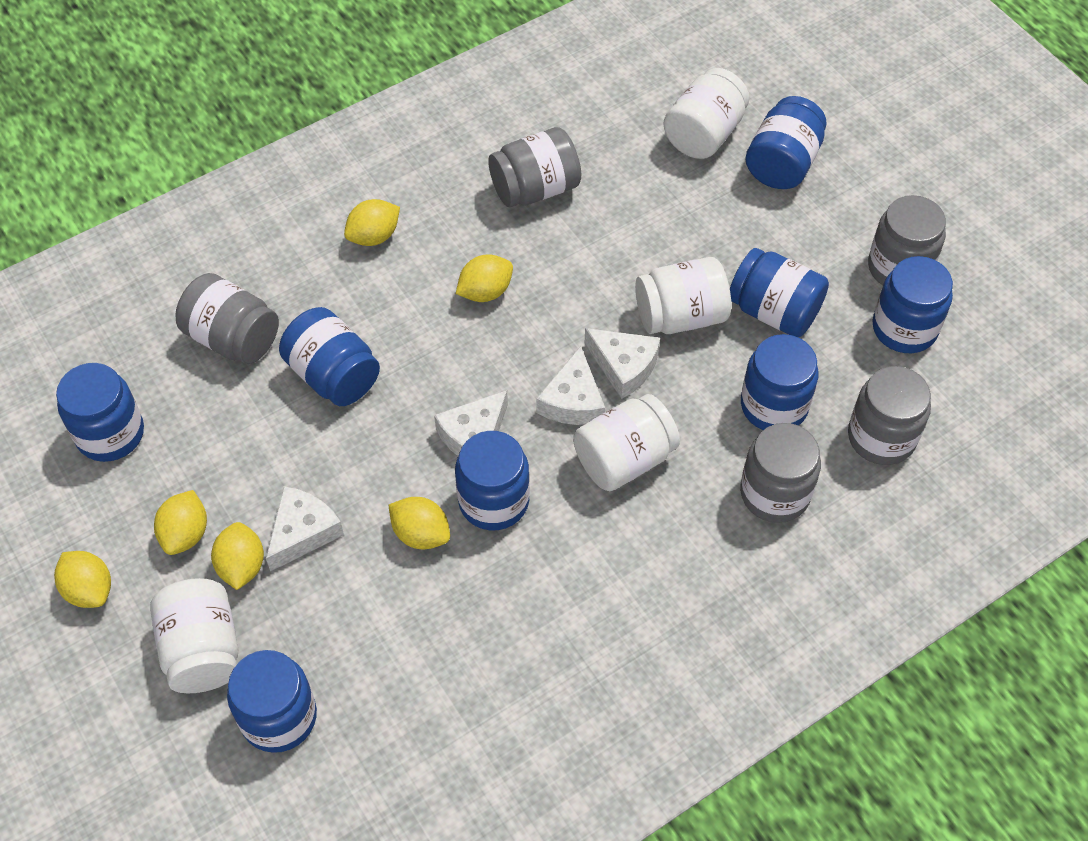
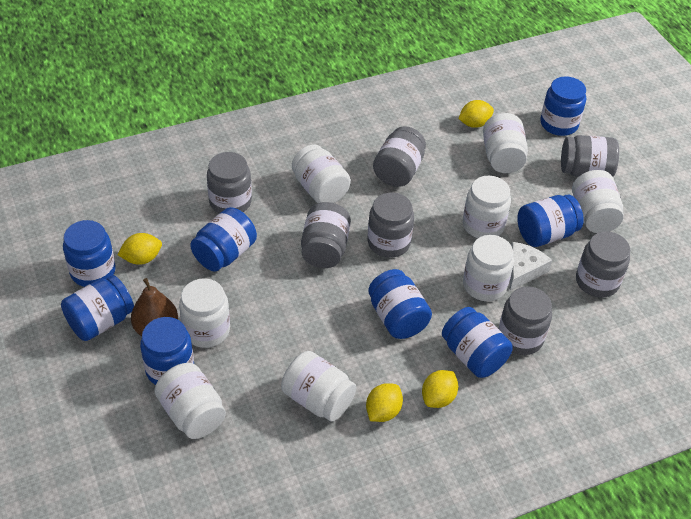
brown pear: 0 -> 1
grey jar: 5 -> 7
white cheese: 4 -> 1
white jar: 4 -> 8
yellow lemon: 6 -> 4

